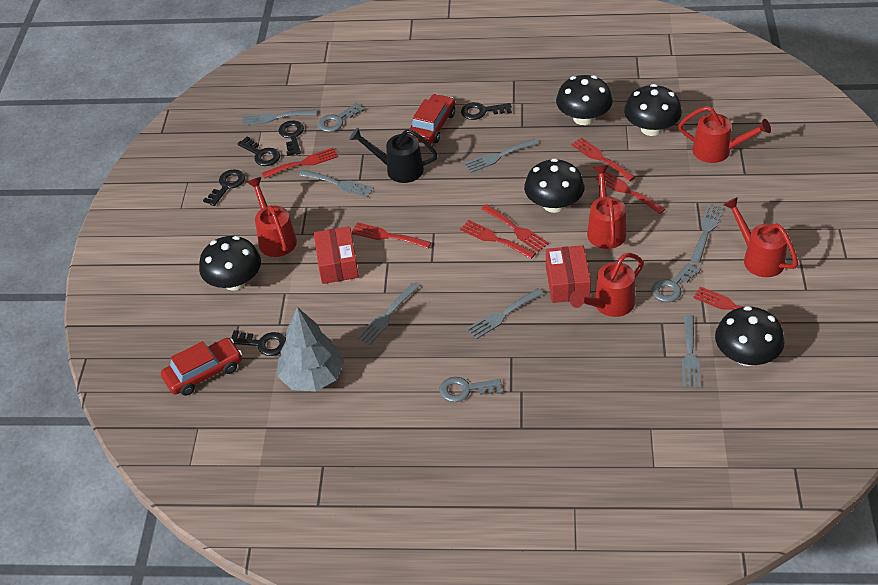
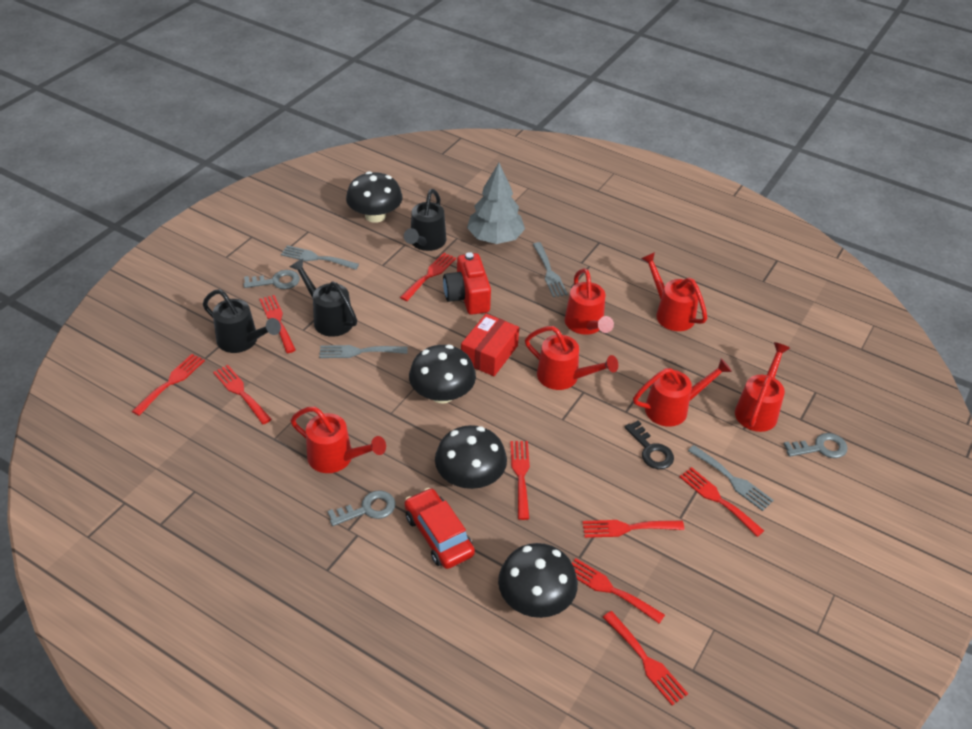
black key: 5 -> 1
black mushroom: 5 -> 4
black watering can: 1 -> 3
grey fork: 7 -> 4
red box: 2 -> 1
red camera: 0 -> 1
red car: 2 -> 1
red fork: 7 -> 9
red watering can: 5 -> 6

